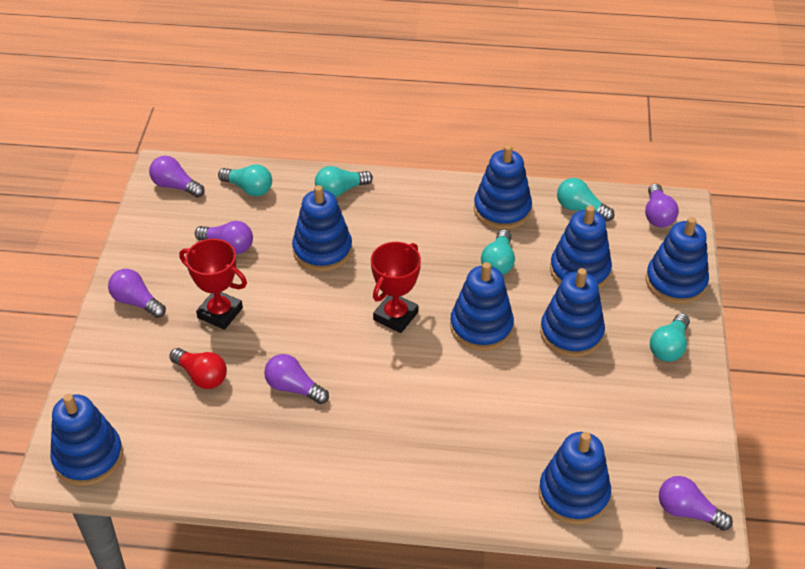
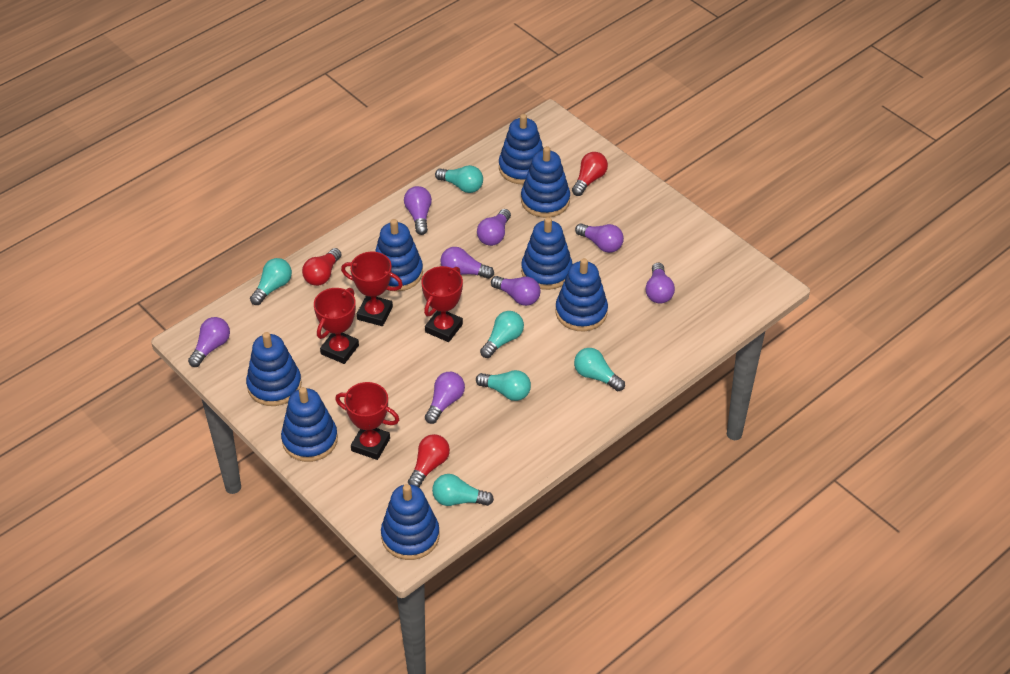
purple light bulb: 6 -> 8
red light bulb: 1 -> 3
red trophy: 2 -> 4
turquoise light bulb: 5 -> 6

